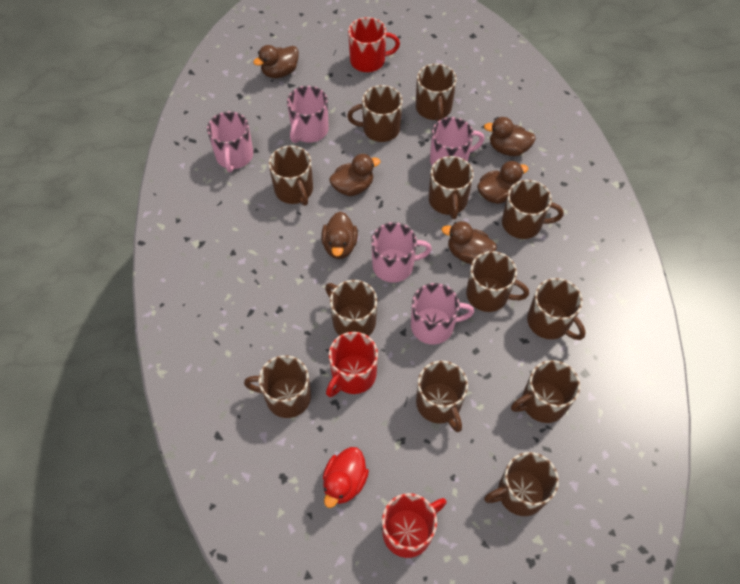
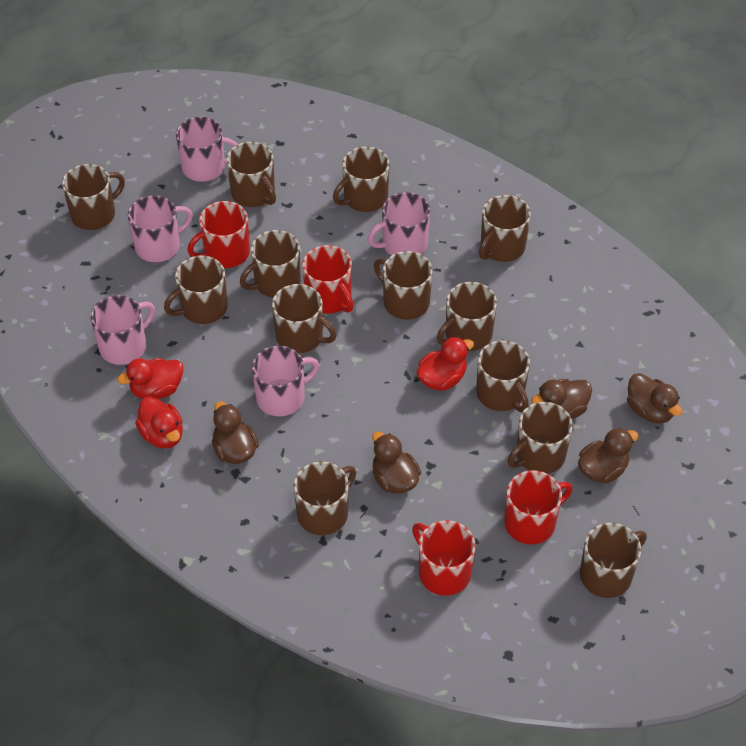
brown duck: 6 -> 5
brown mug: 12 -> 13
red duck: 1 -> 3
red mug: 3 -> 4

